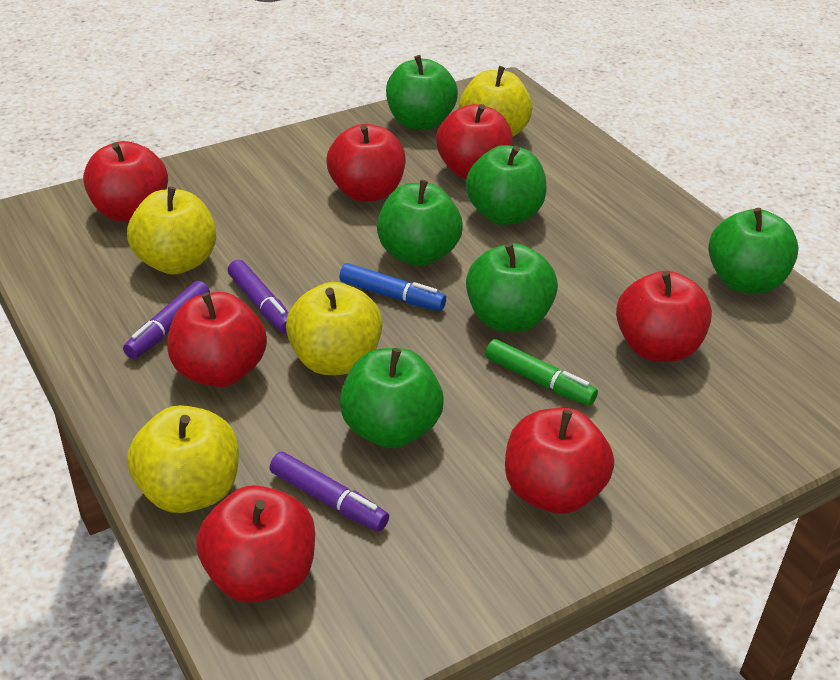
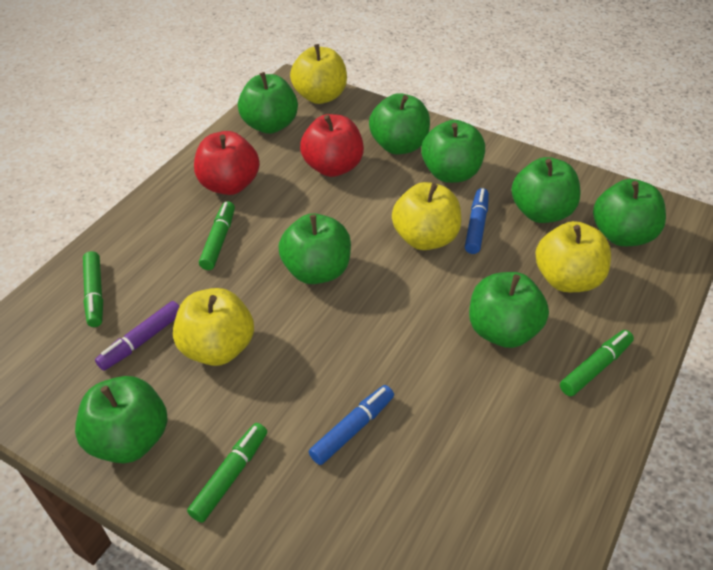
blue marker: 1 -> 2
green apple: 6 -> 8
green marker: 1 -> 4
purple marker: 3 -> 1
red apple: 7 -> 2

